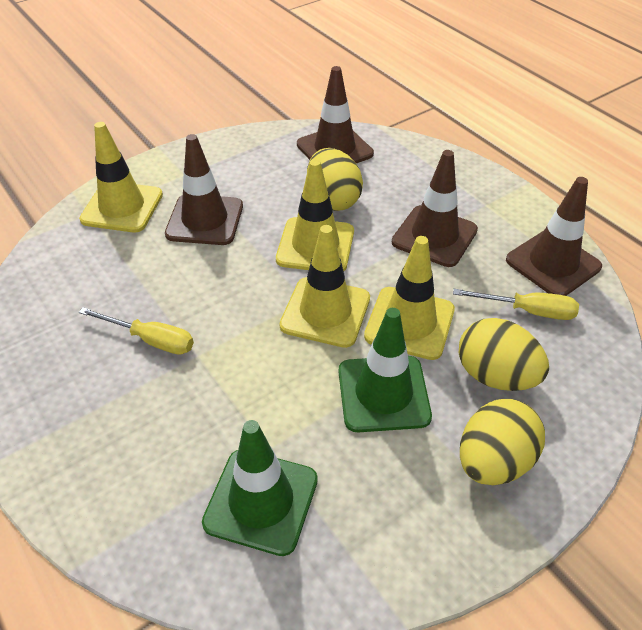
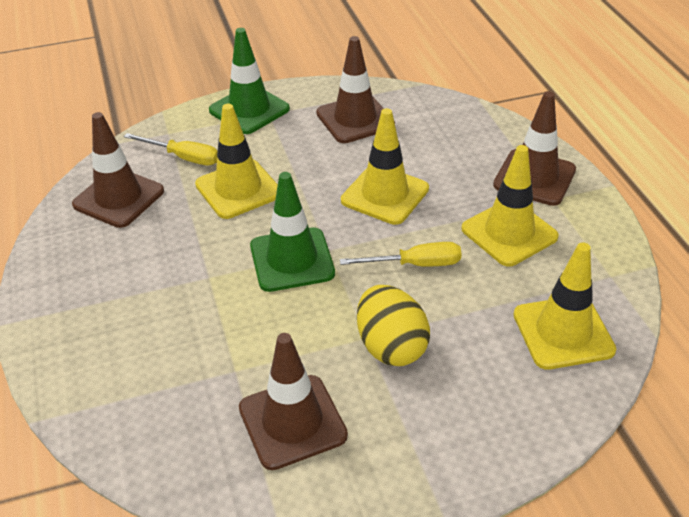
yellow egg: 3 -> 1

